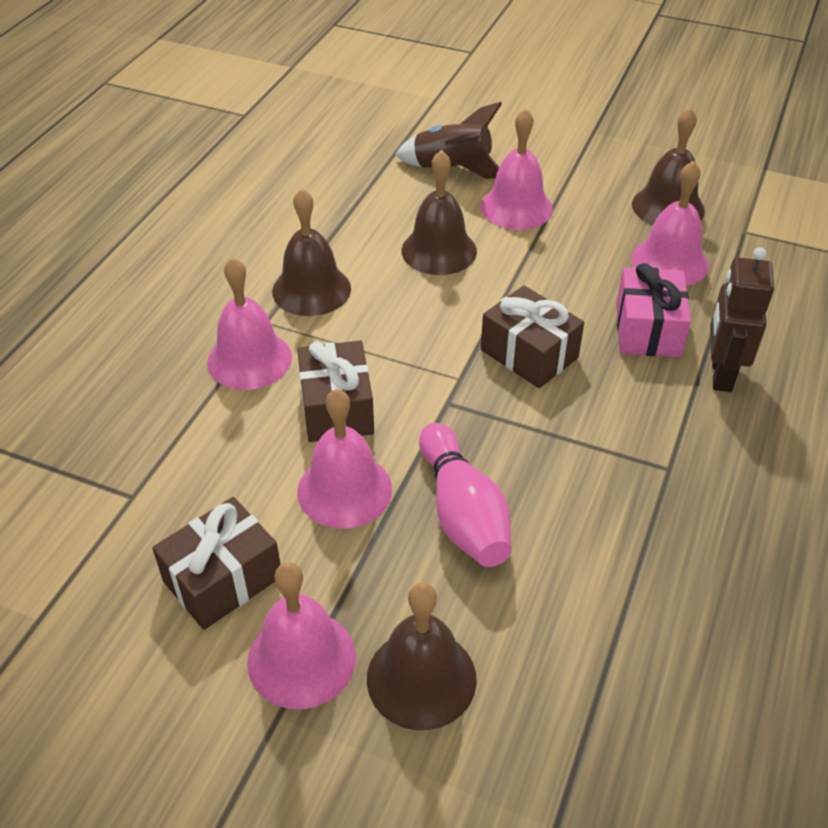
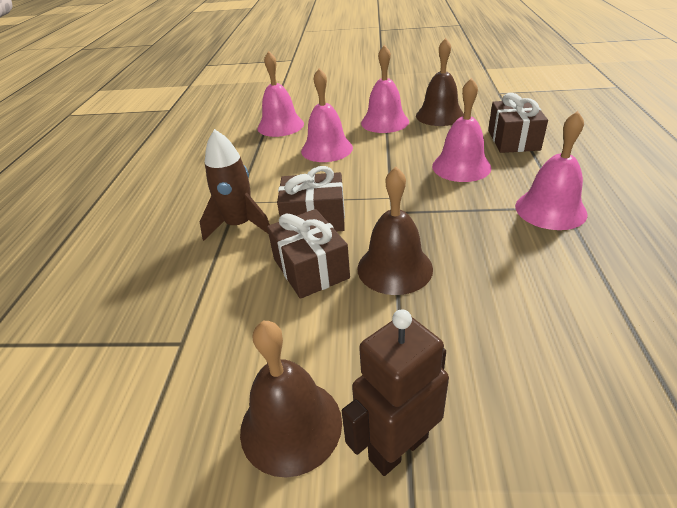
brown bell: 4 -> 3
pink bowling pin: 1 -> 0
pink gift: 1 -> 0

